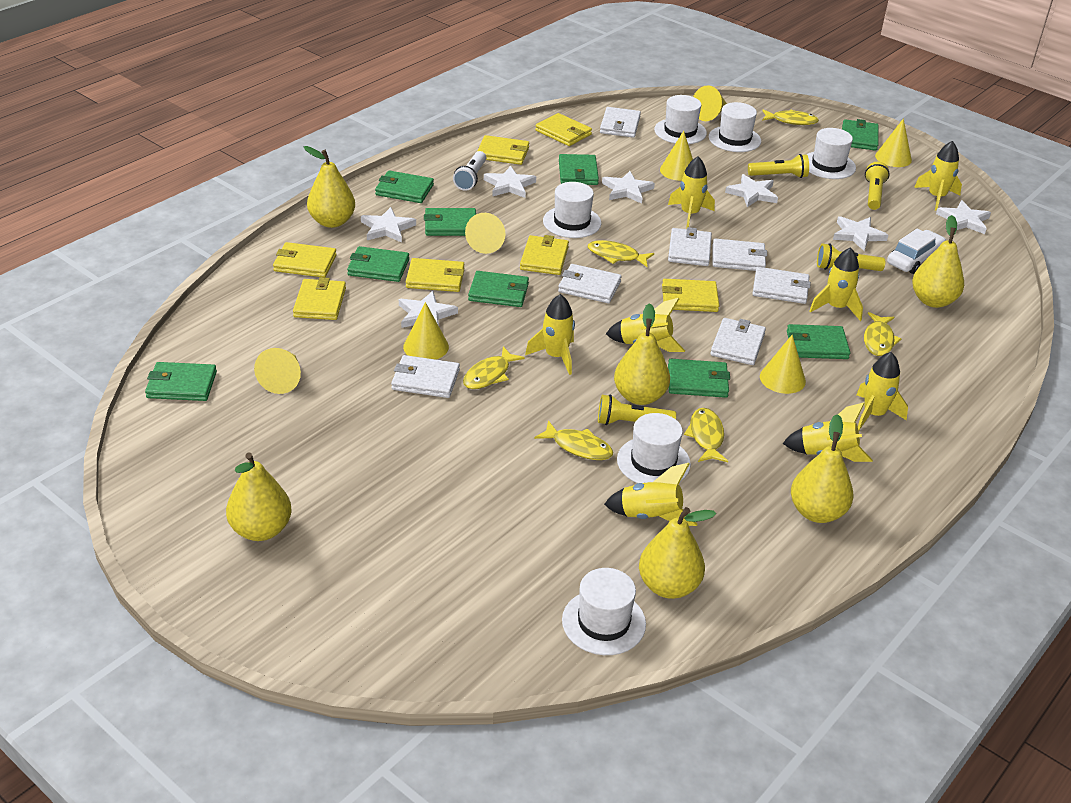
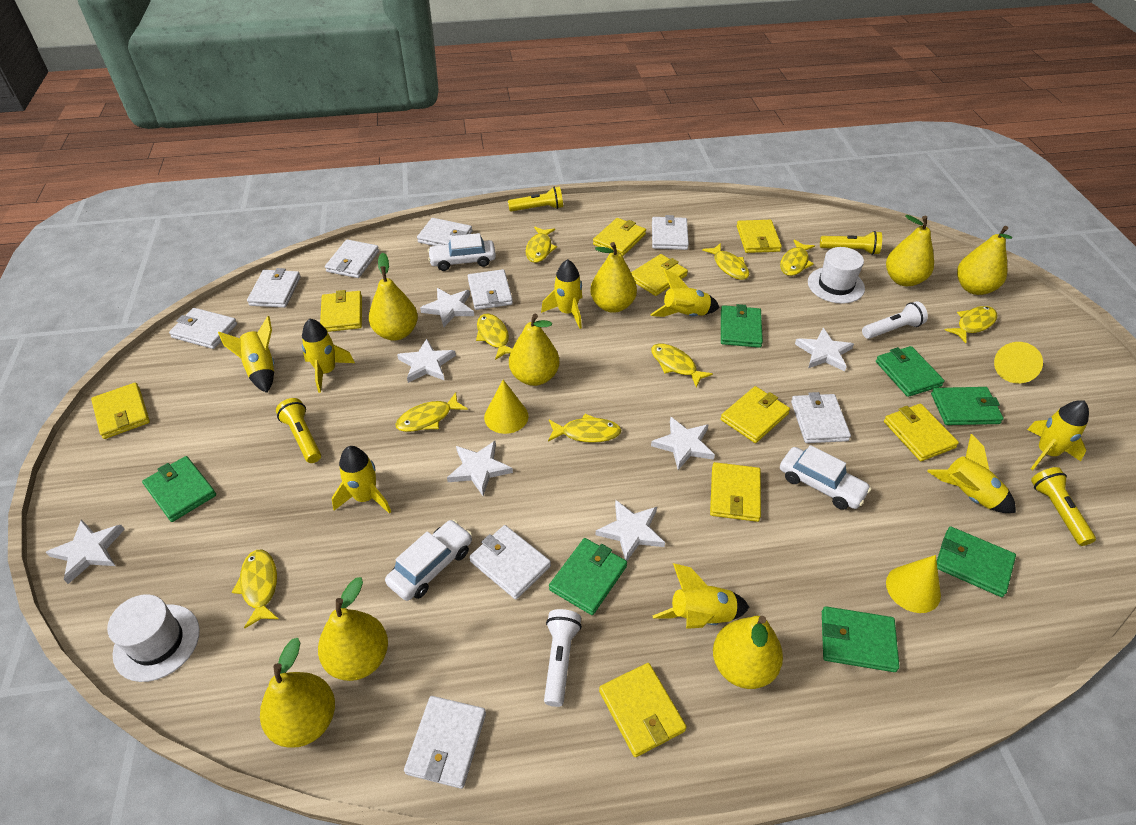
green wallet: 9 -> 7
white car: 1 -> 3
white flashlight: 1 -> 2
white hat: 6 -> 2
white wallet: 7 -> 9
yellow cone: 7 -> 3
yellow fish: 6 -> 9
yellow pear: 6 -> 8
yellow wallet: 7 -> 9

